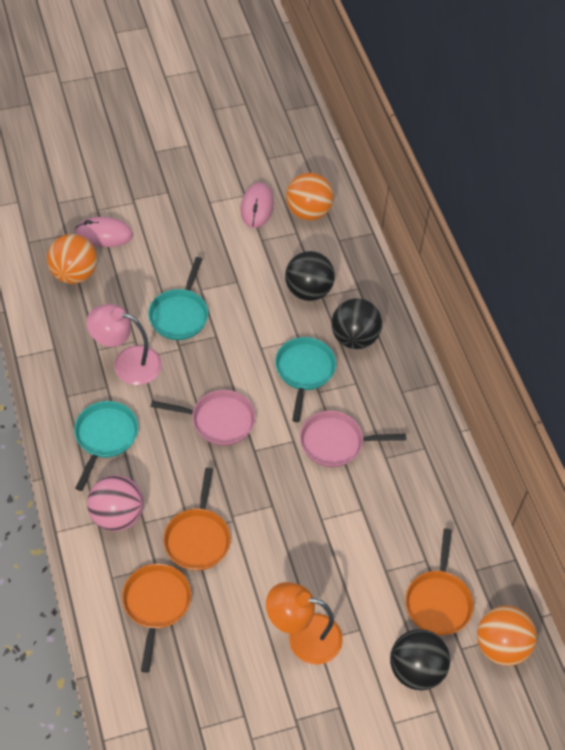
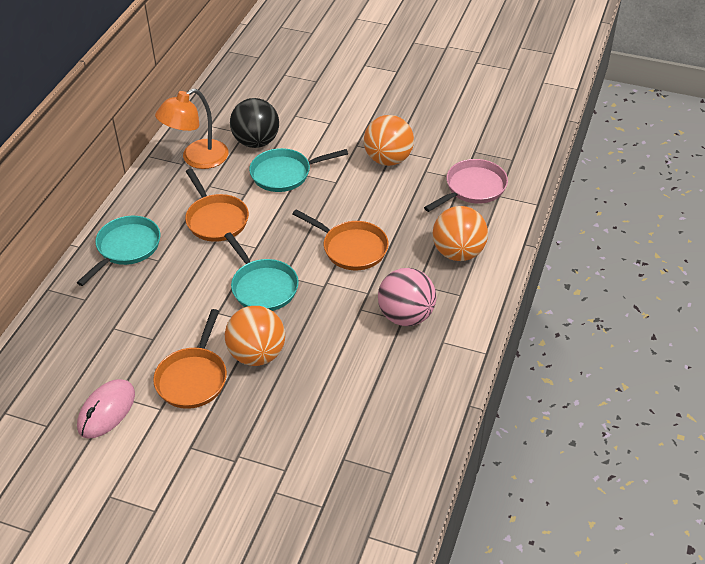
black ball: 3 -> 1
pink lamp: 1 -> 0
pink mouse: 2 -> 1
pink pan: 2 -> 1

